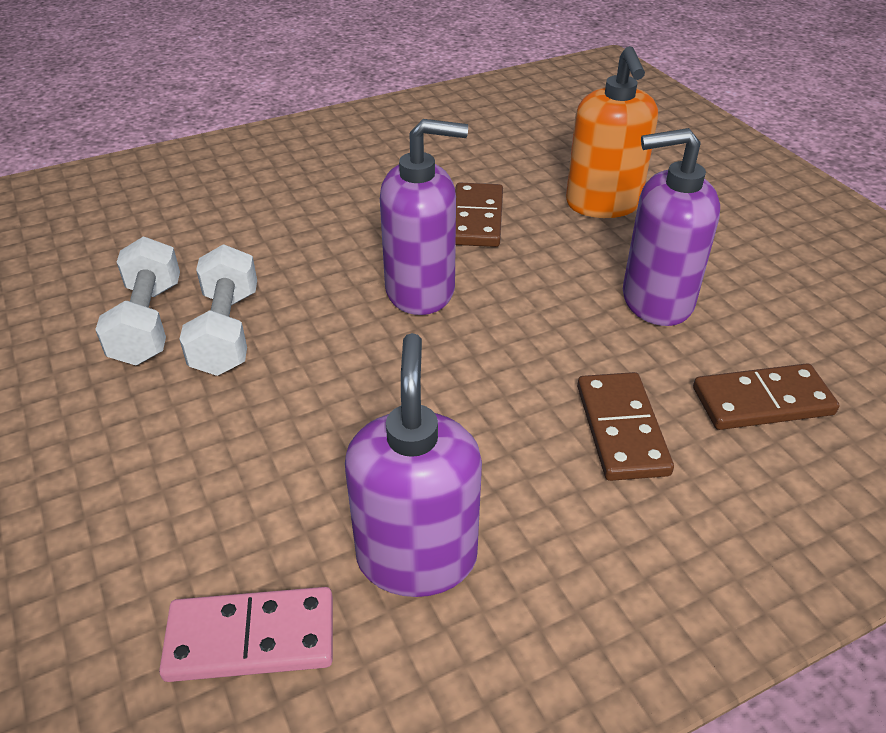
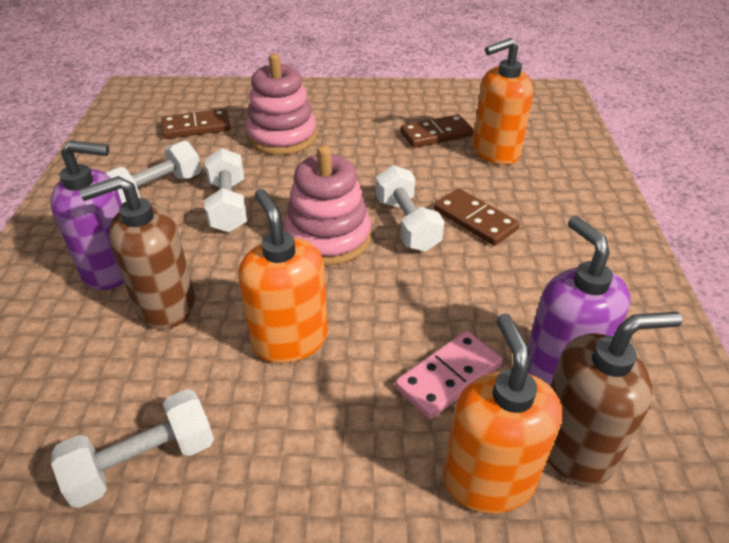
brown soap dispenser: 0 -> 2
orange soap dispenser: 1 -> 3
pink stacking toy: 0 -> 2
purple soap dispenser: 3 -> 2
white dumbbell: 2 -> 4

